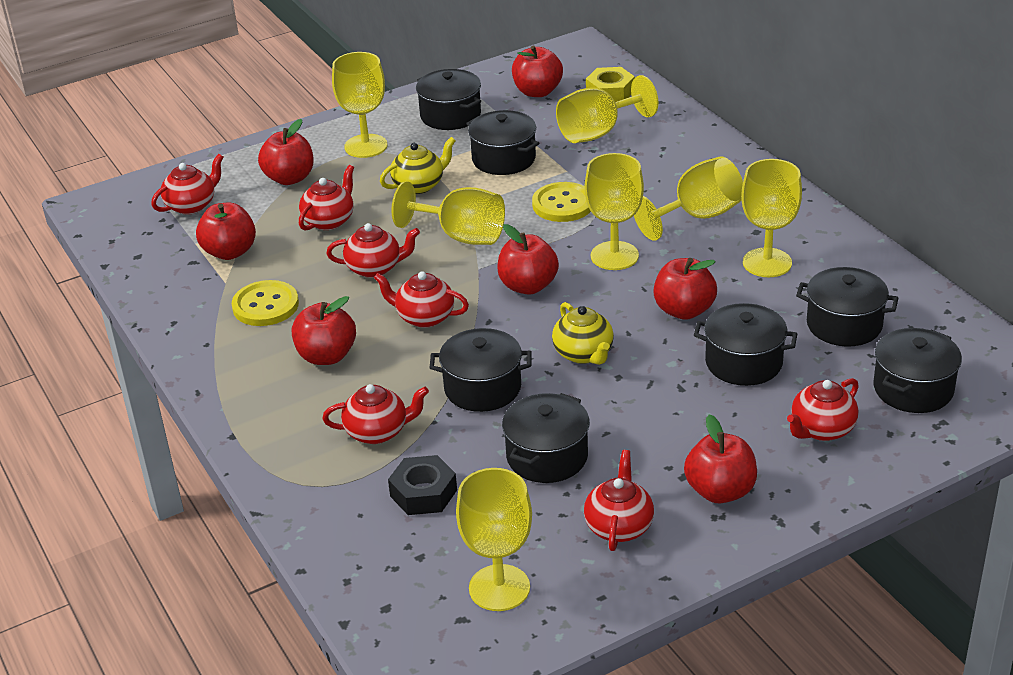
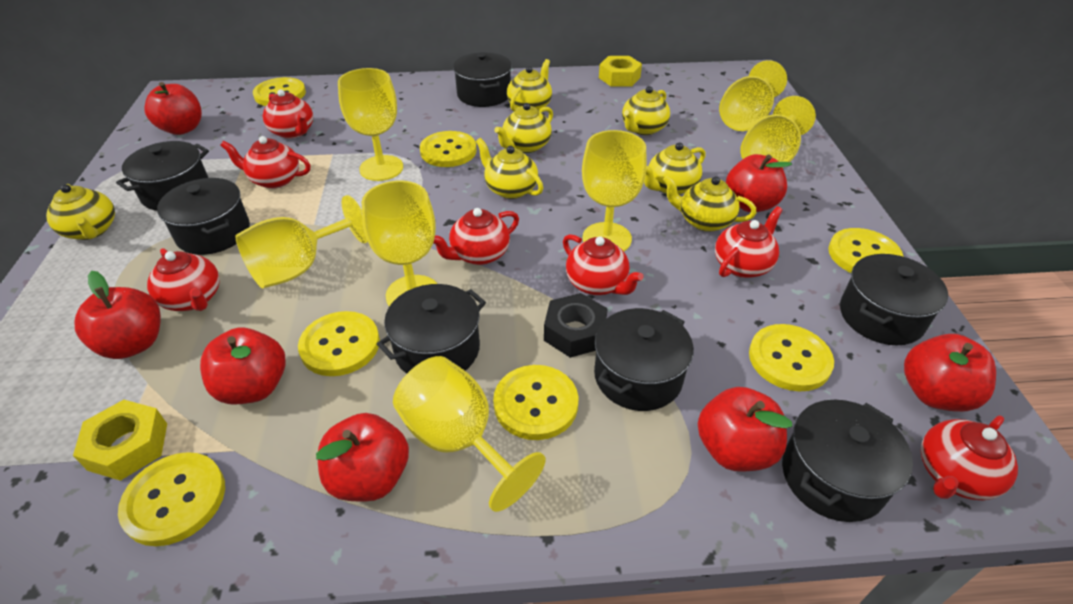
yellow button: 2 -> 7
yellow nut: 1 -> 2
yellow teapot: 2 -> 7

